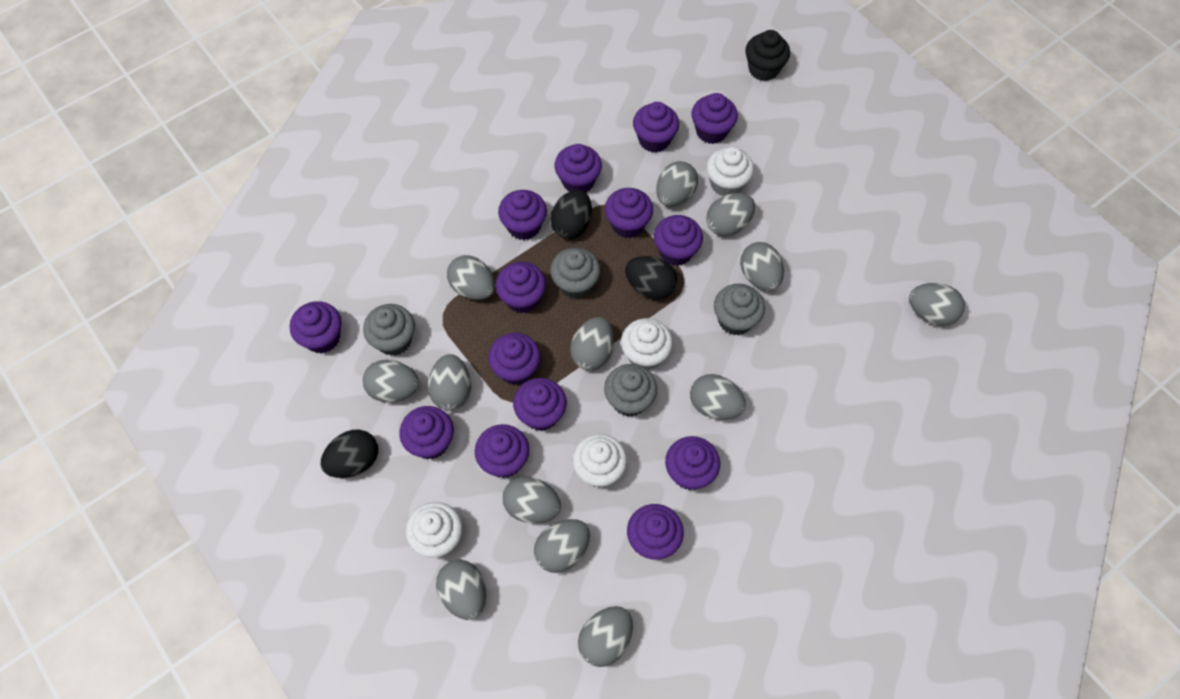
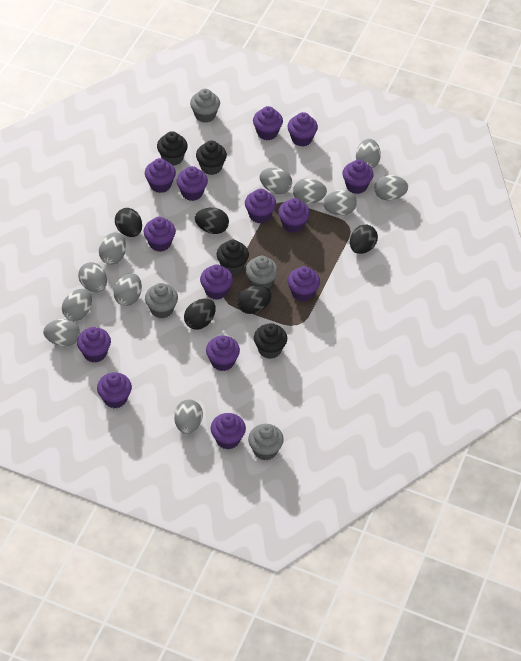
black cupcake: 1 -> 4
black egg: 3 -> 5
grey egg: 13 -> 11
white cupcake: 4 -> 0

